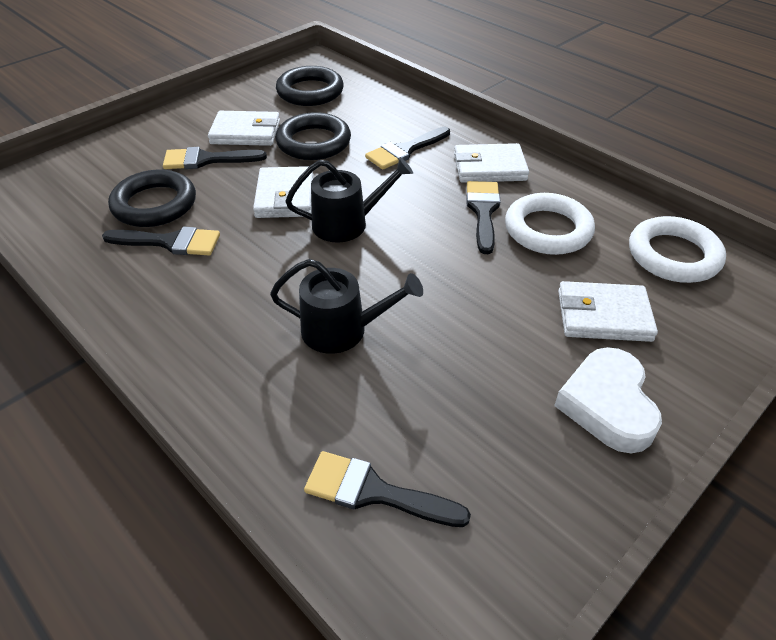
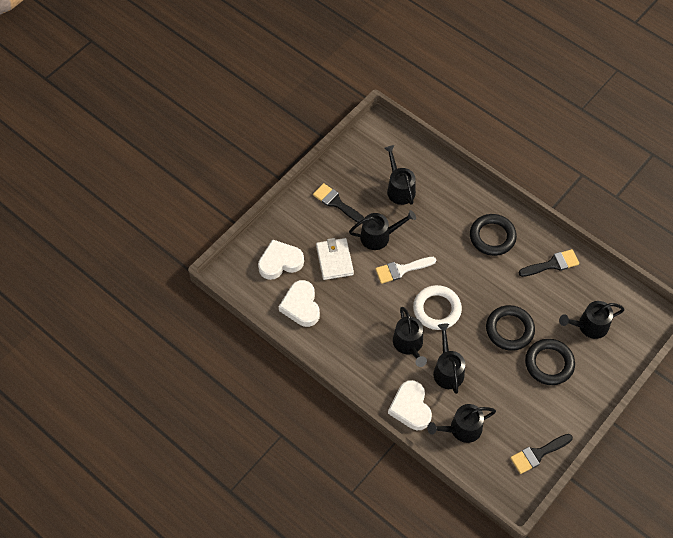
black brush: 5 -> 3
black watering can: 2 -> 6
white brush: 0 -> 1
white heart: 1 -> 3
white ring: 2 -> 1
white wallet: 4 -> 1

